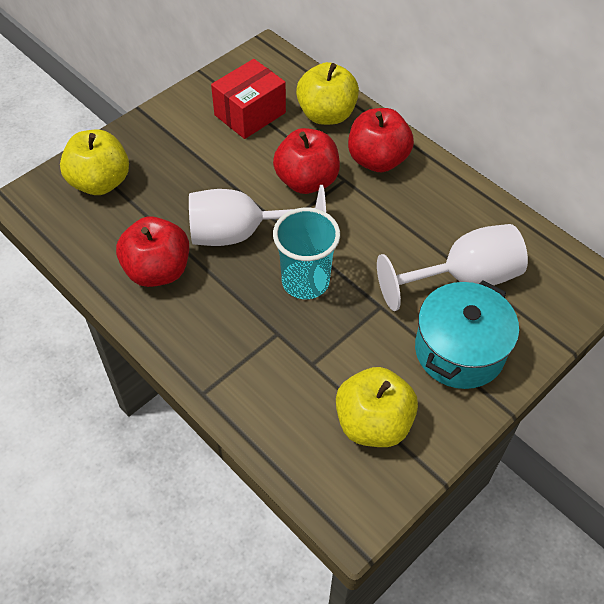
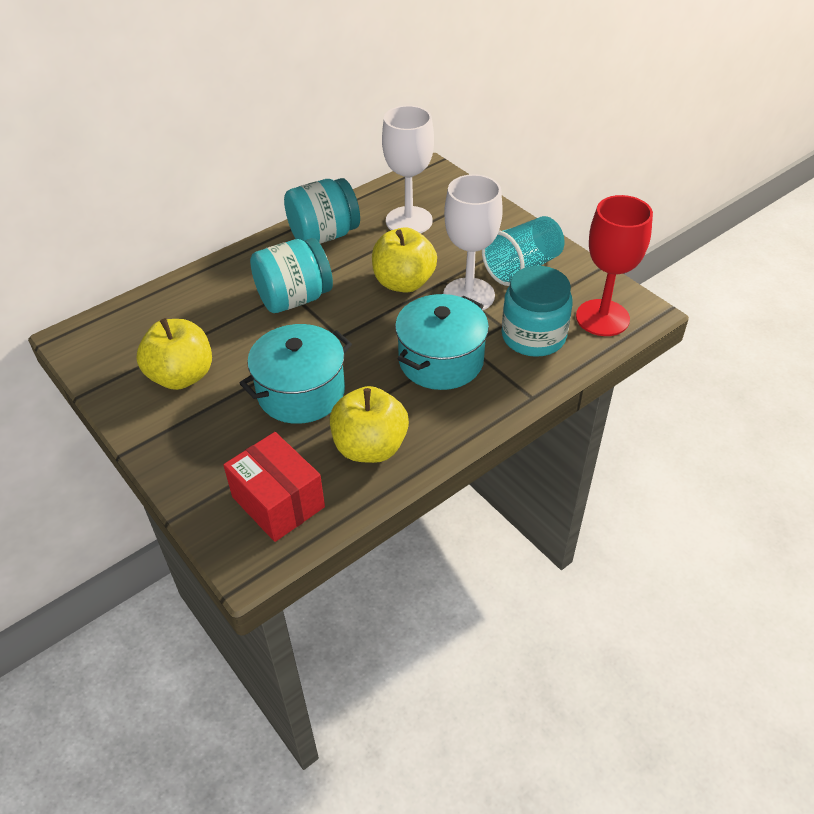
red apple: 3 -> 0
red goblet: 0 -> 1
turquoise jar: 0 -> 3
turquoise pot: 1 -> 2

